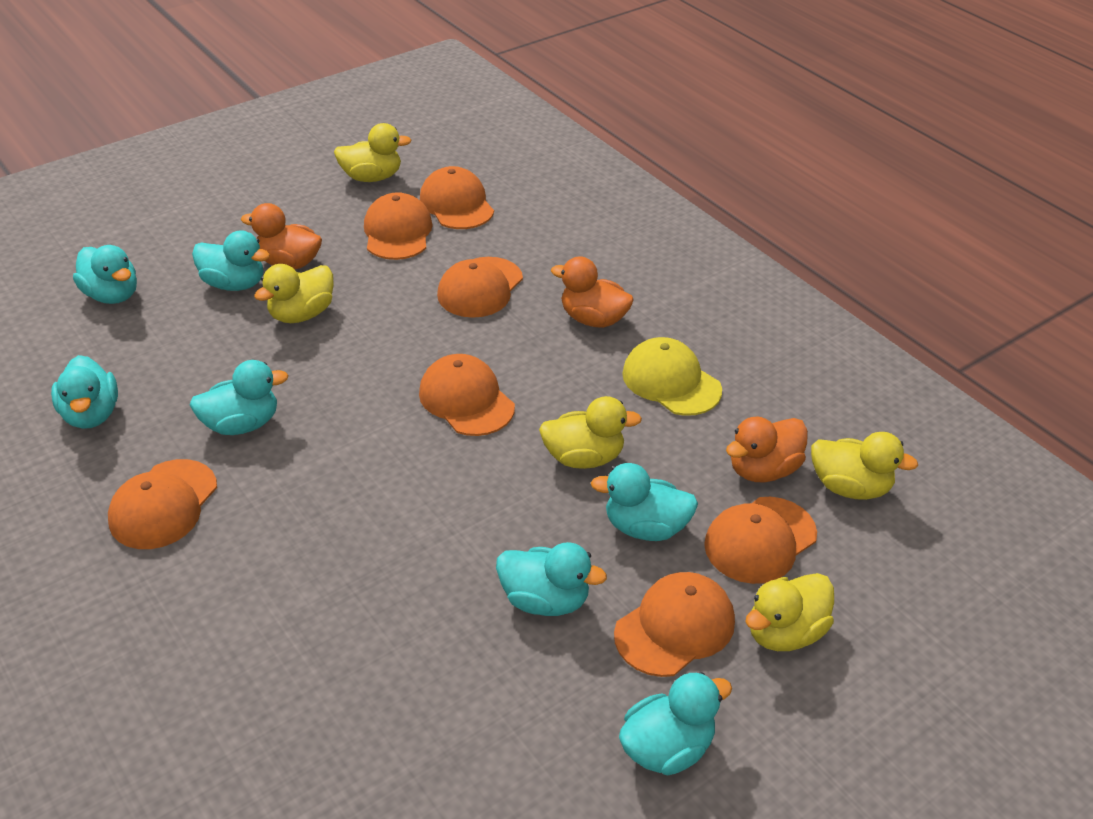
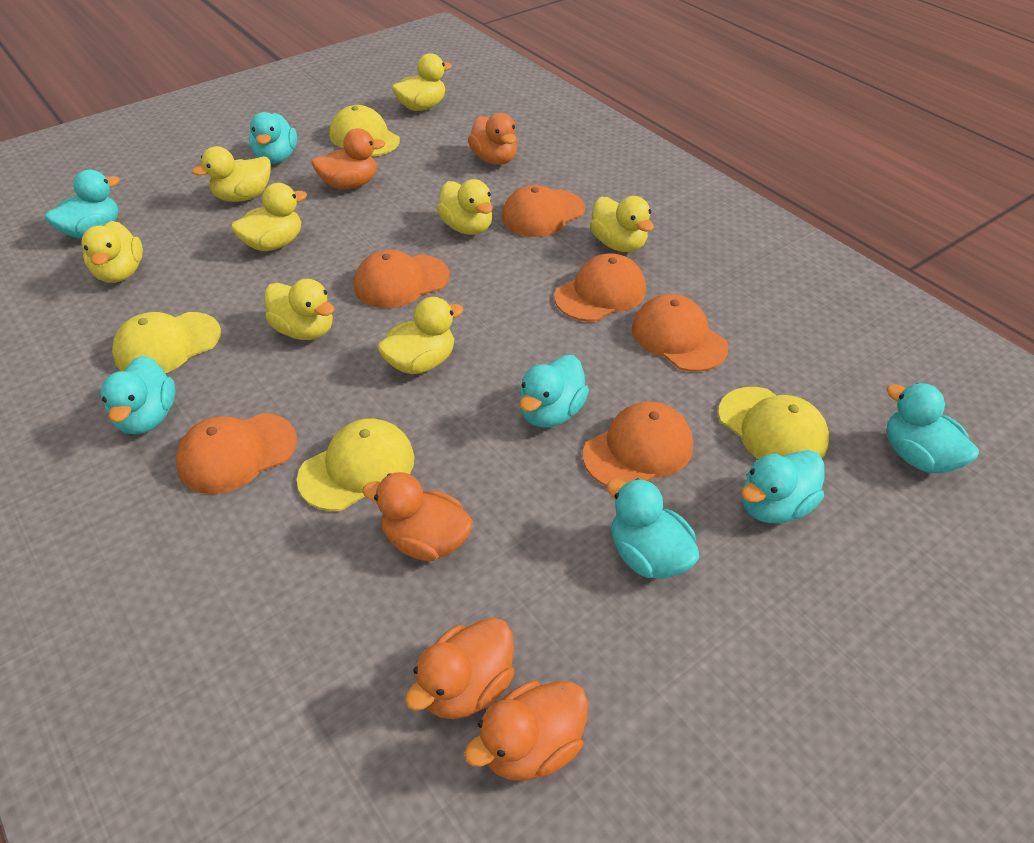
orange cap: 7 -> 6
orange duck: 3 -> 5
yellow cap: 1 -> 4
yellow duck: 5 -> 8

